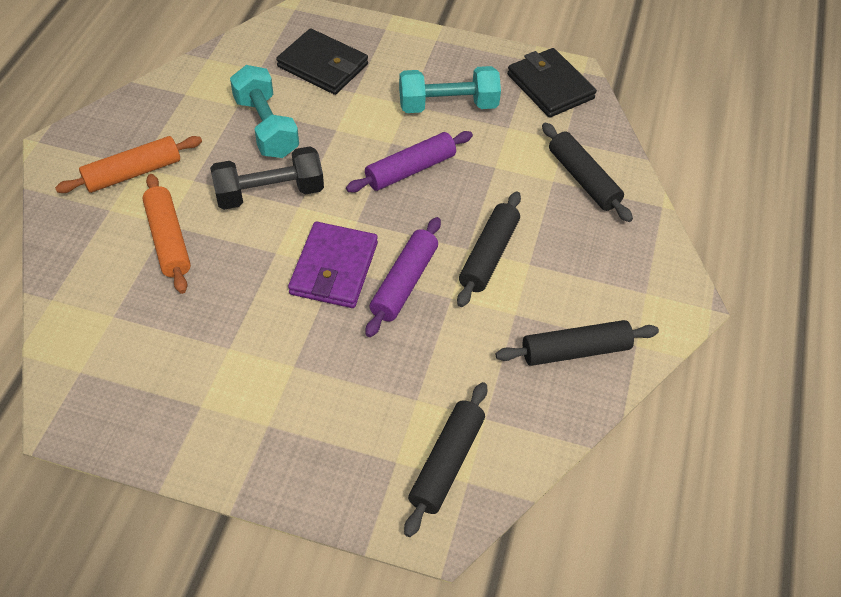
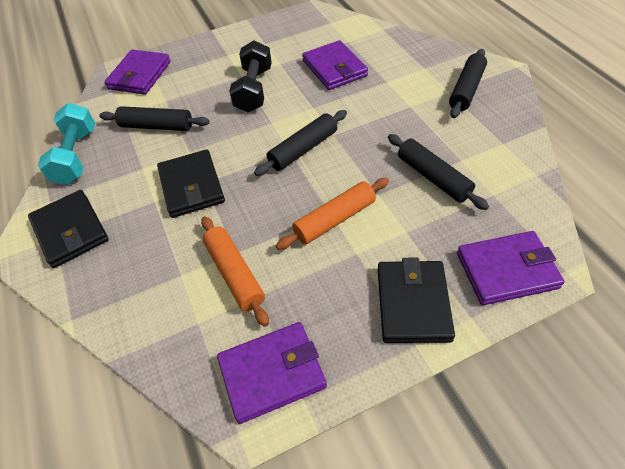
black wallet: 2 -> 3
purple rolling pin: 2 -> 0
purple wallet: 1 -> 4
turquoise dumbbell: 2 -> 1

